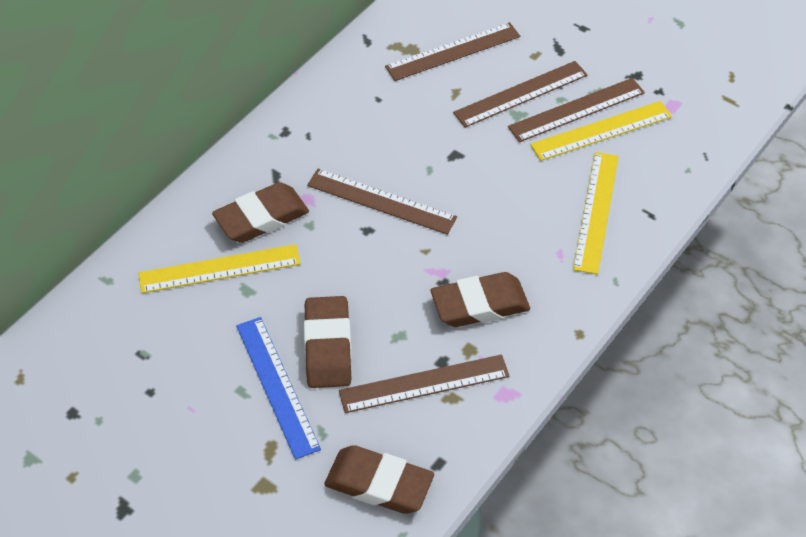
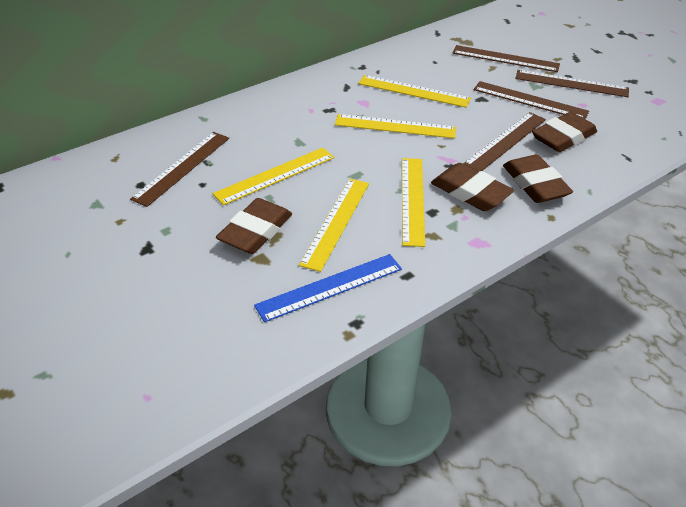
yellow ruler: 3 -> 5

